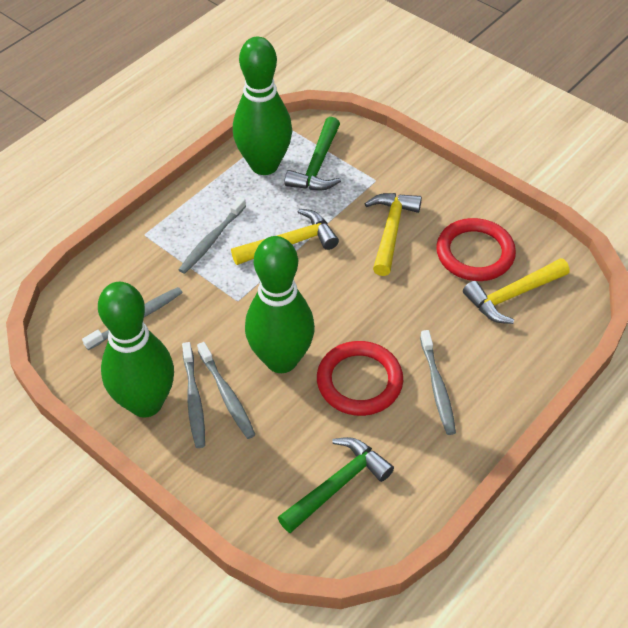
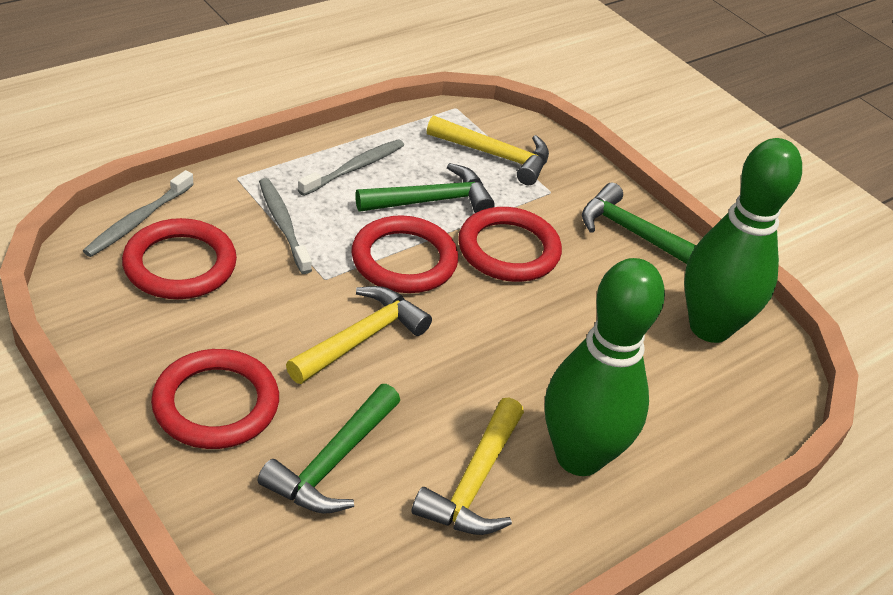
green bowling pin: 3 -> 2
green hammer: 2 -> 3
grey toothbrush: 5 -> 3
red ring: 2 -> 4

